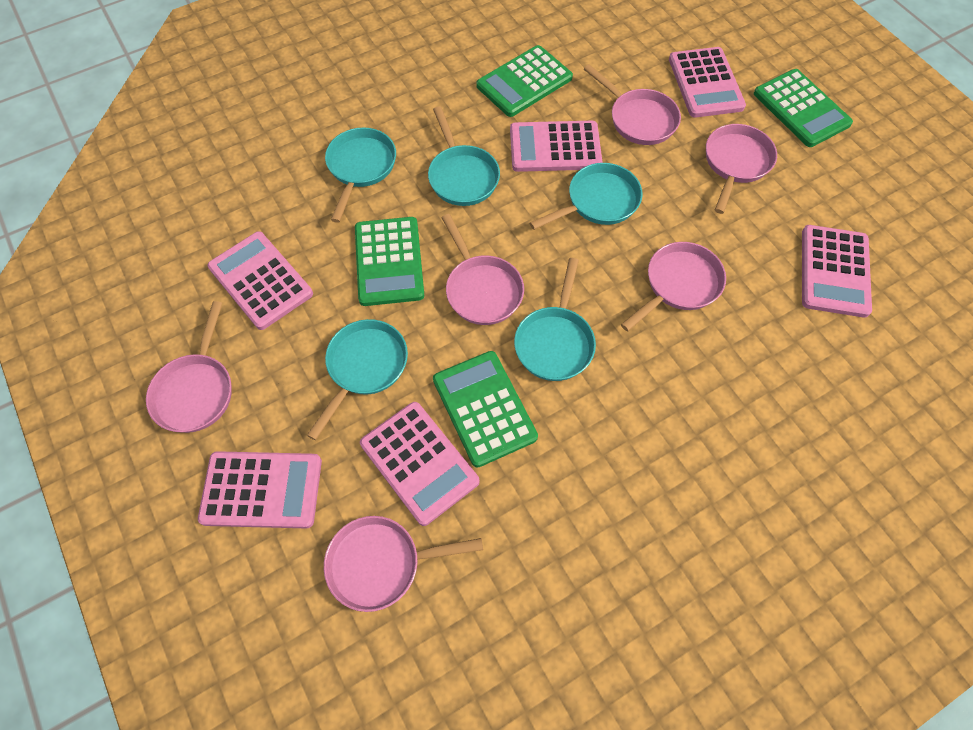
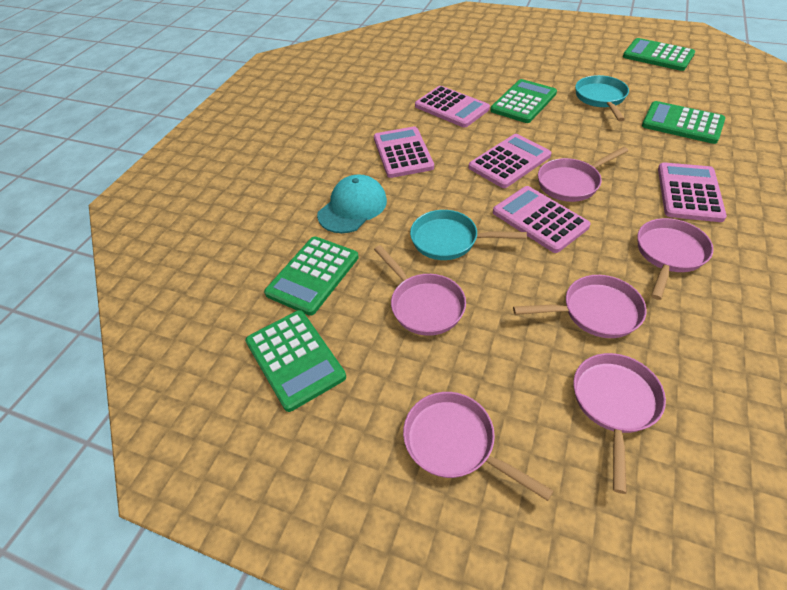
green calculator: 4 -> 5
pink calculator: 6 -> 5
turquoise cap: 0 -> 1
turquoise pan: 5 -> 2

